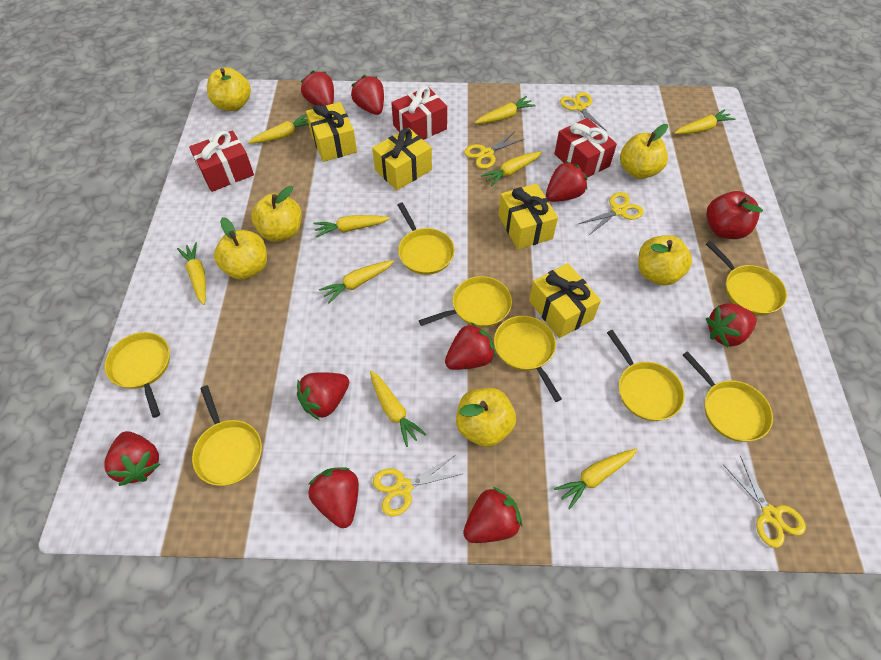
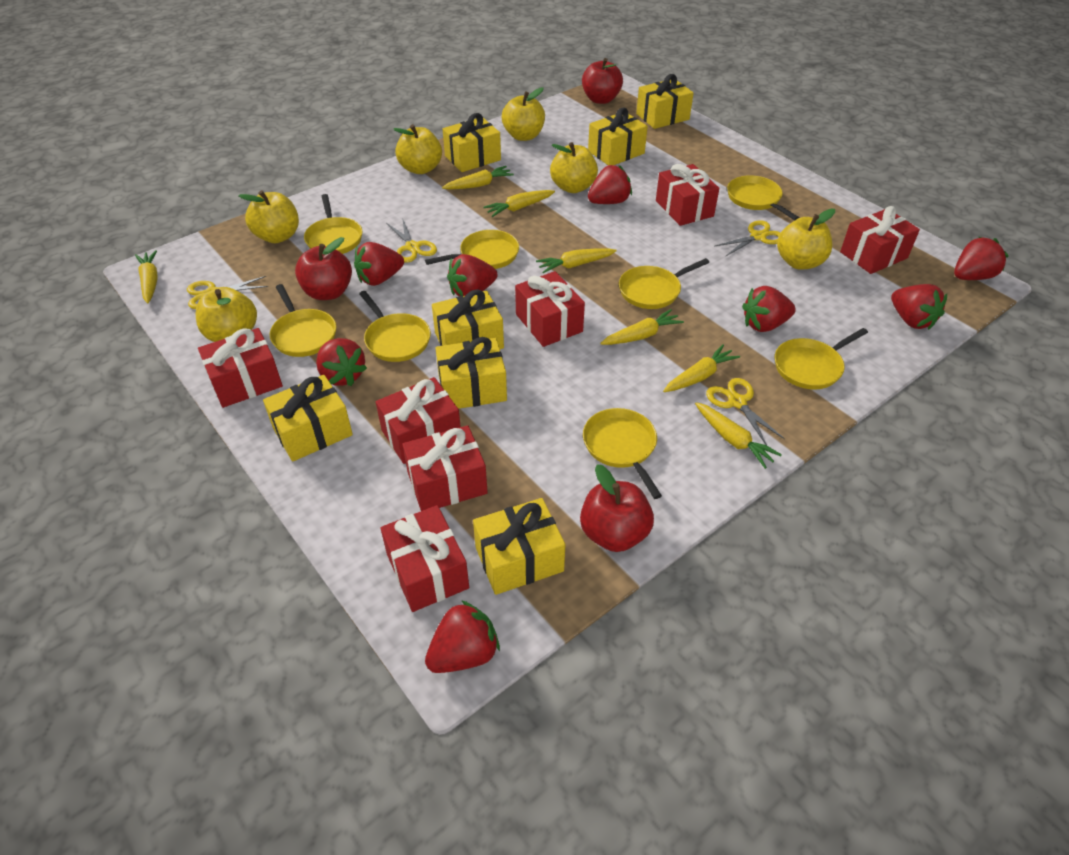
red apple: 1 -> 3
red gift: 3 -> 7
red strawberry: 9 -> 8
yellow carrot: 9 -> 7
yellow gift: 4 -> 7
yellow scissors: 5 -> 4

